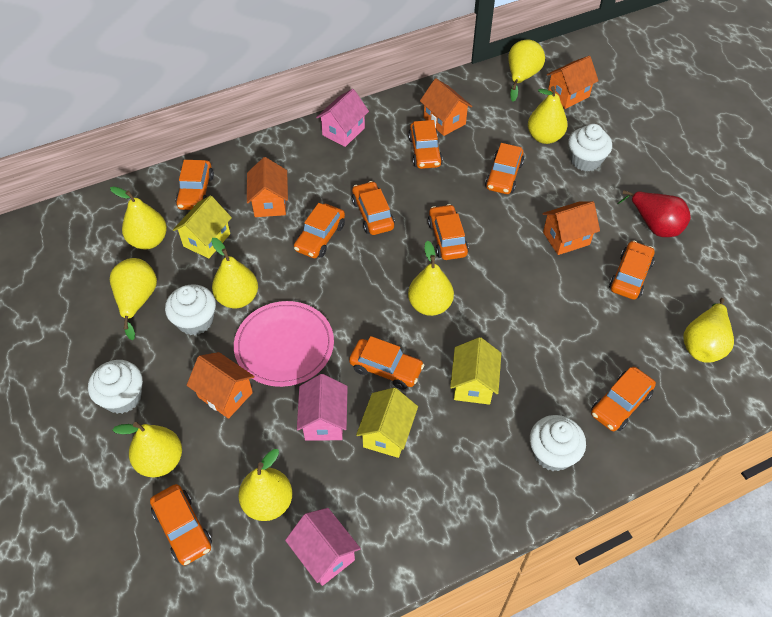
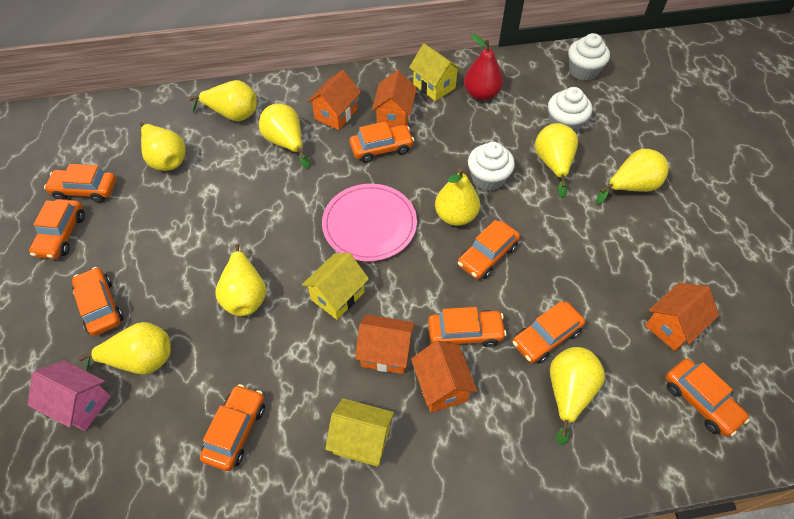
orange car: 10 -> 9
pink house: 3 -> 1
white cupcake: 4 -> 3

